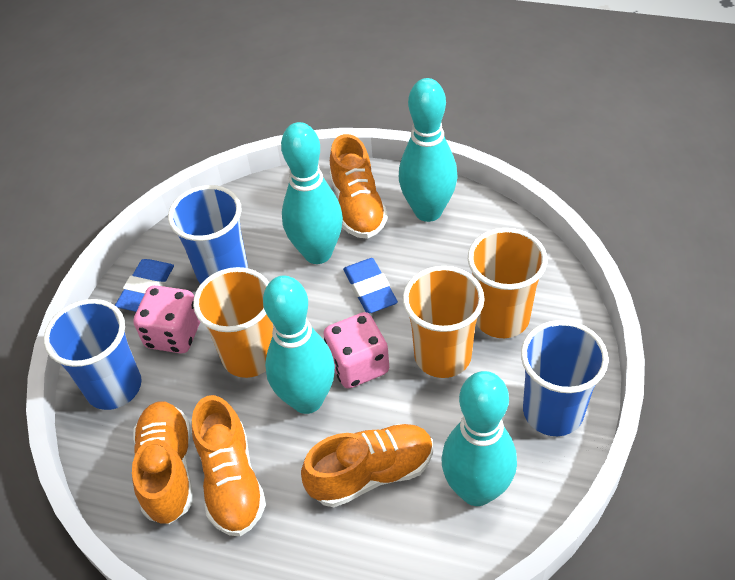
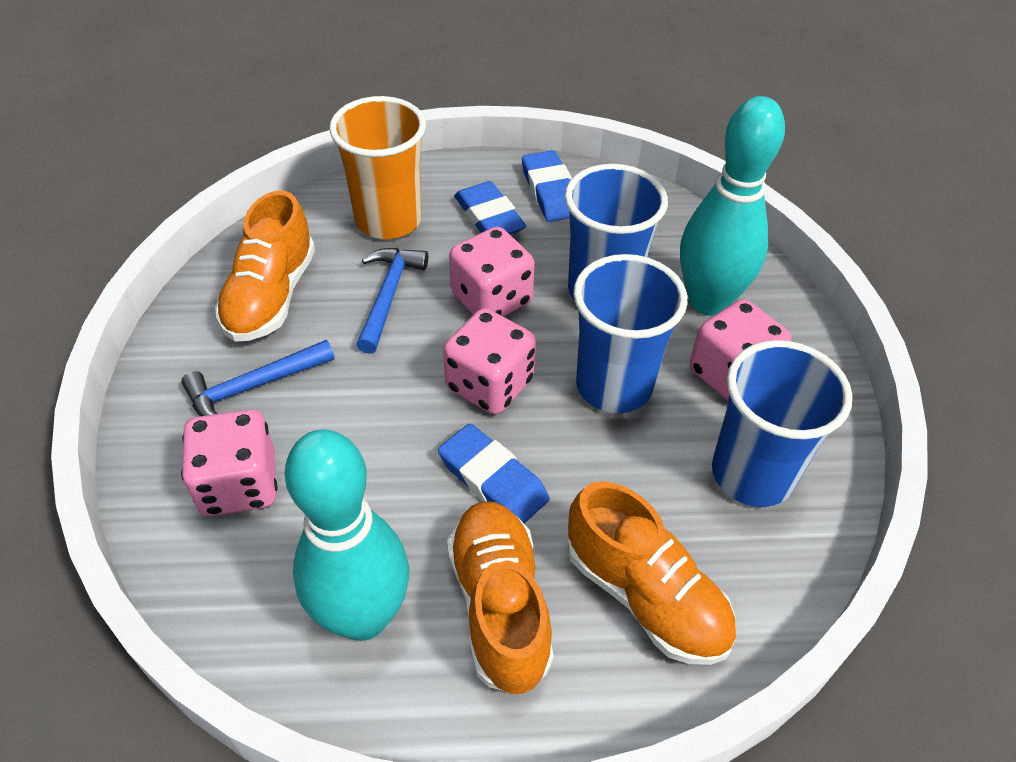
blue eraser: 2 -> 3
blue hammer: 0 -> 2
orange cup: 3 -> 1
orange shoe: 4 -> 3
pink dice: 2 -> 4
turquoise bowling pin: 4 -> 2

